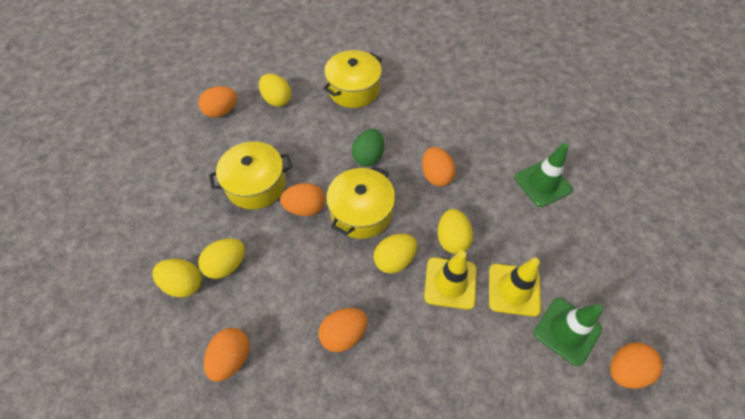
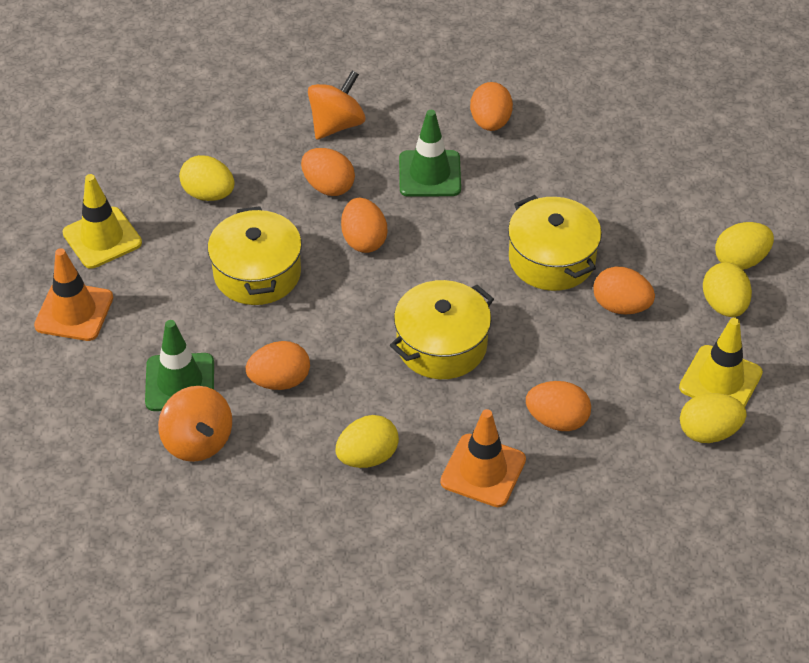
green egg: 1 -> 0
orange spinning top: 0 -> 2
orange traffic cone: 0 -> 2

